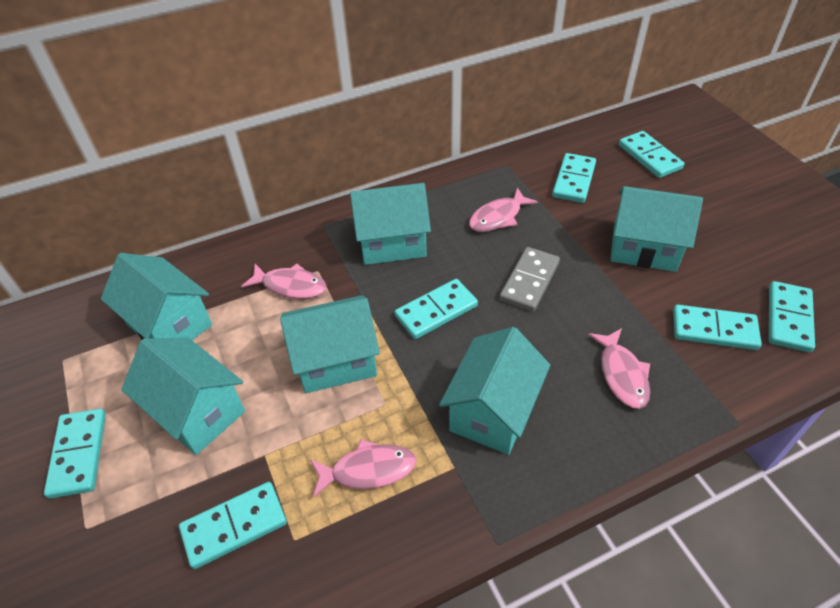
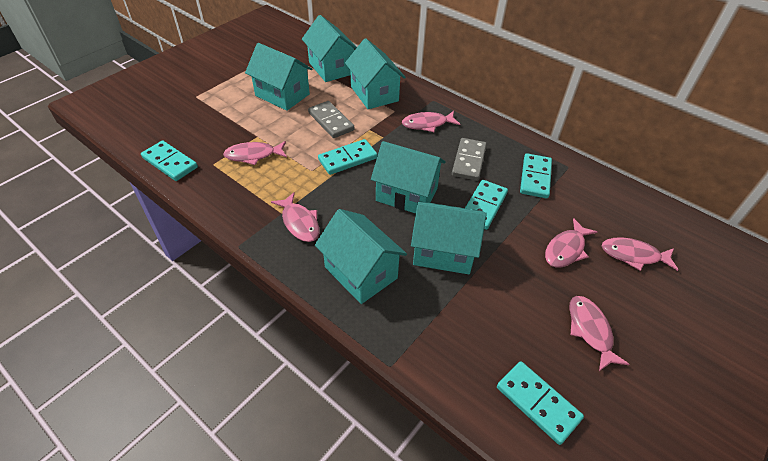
grey domino: 1 -> 2
pink fish: 4 -> 6
turquoise domino: 7 -> 5

